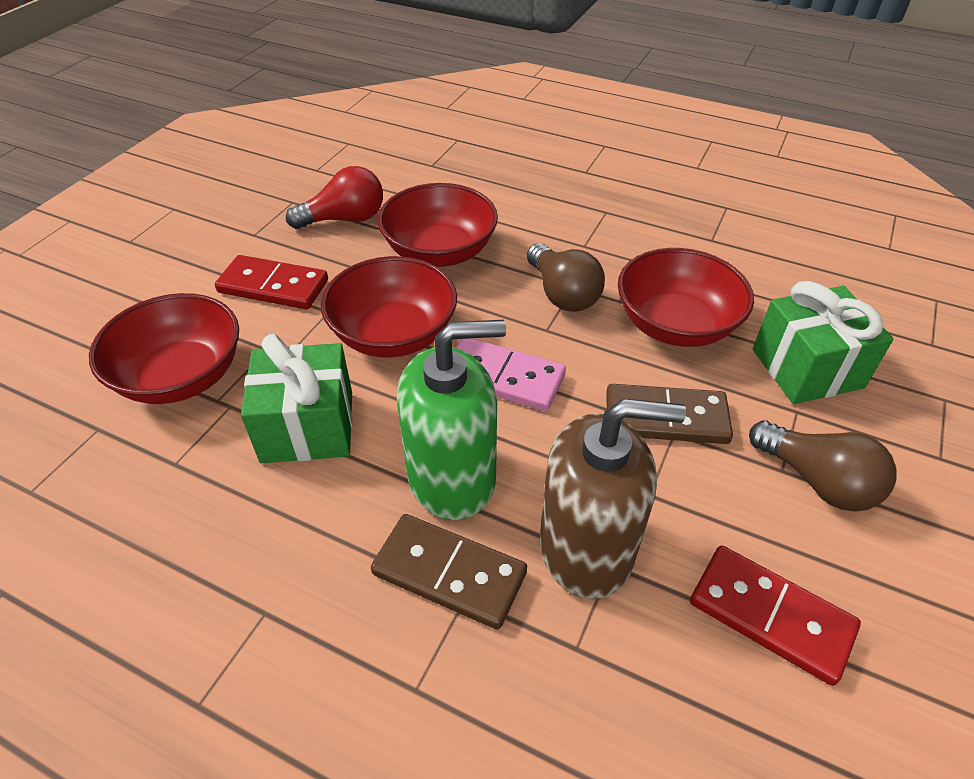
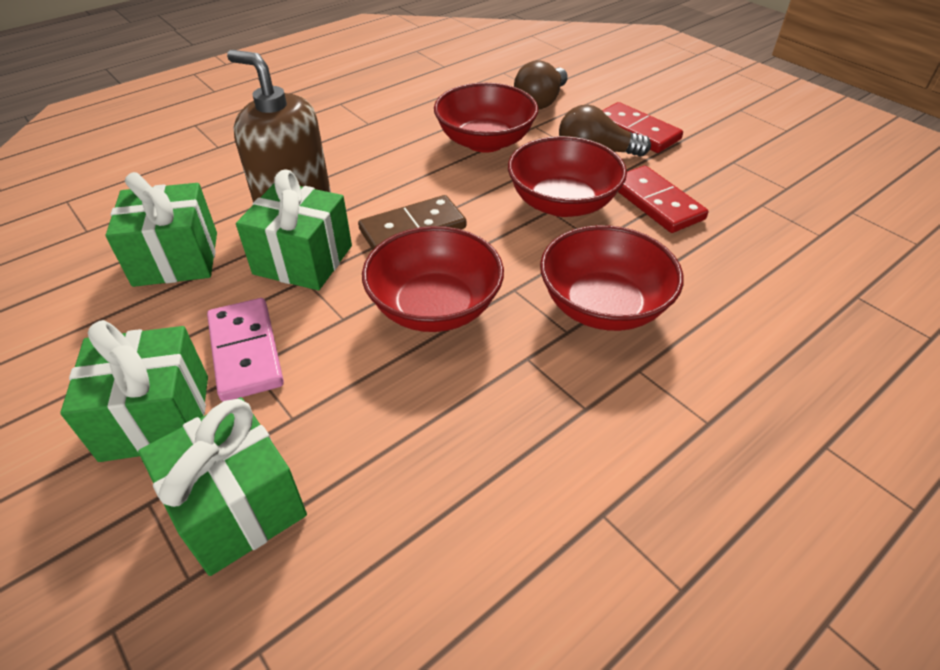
brown domino: 2 -> 1
green gift: 2 -> 4
green soap dispenser: 1 -> 0
red light bulb: 1 -> 0

